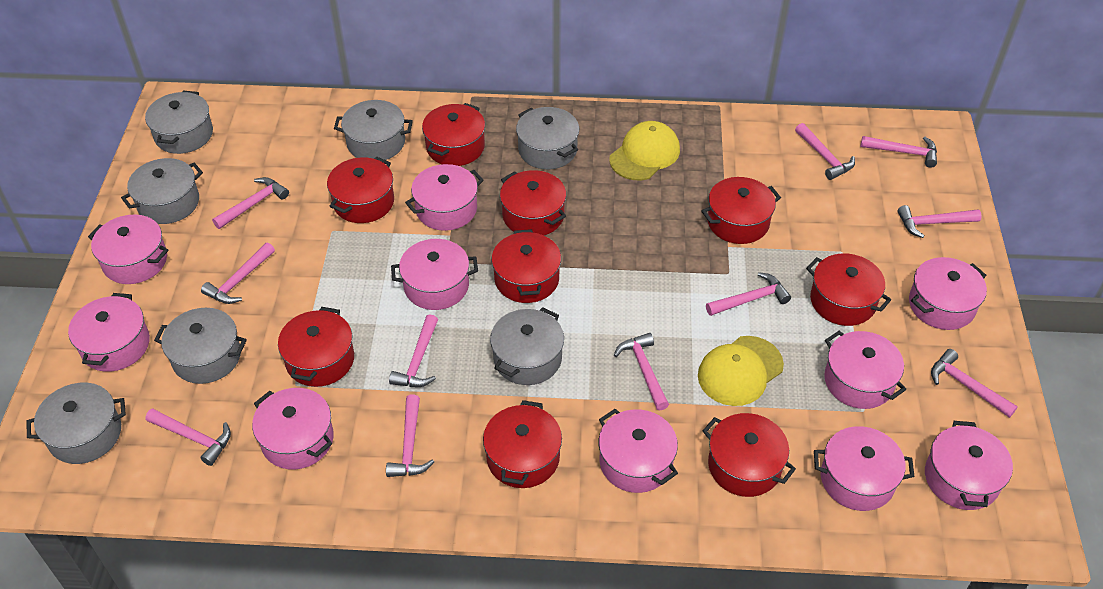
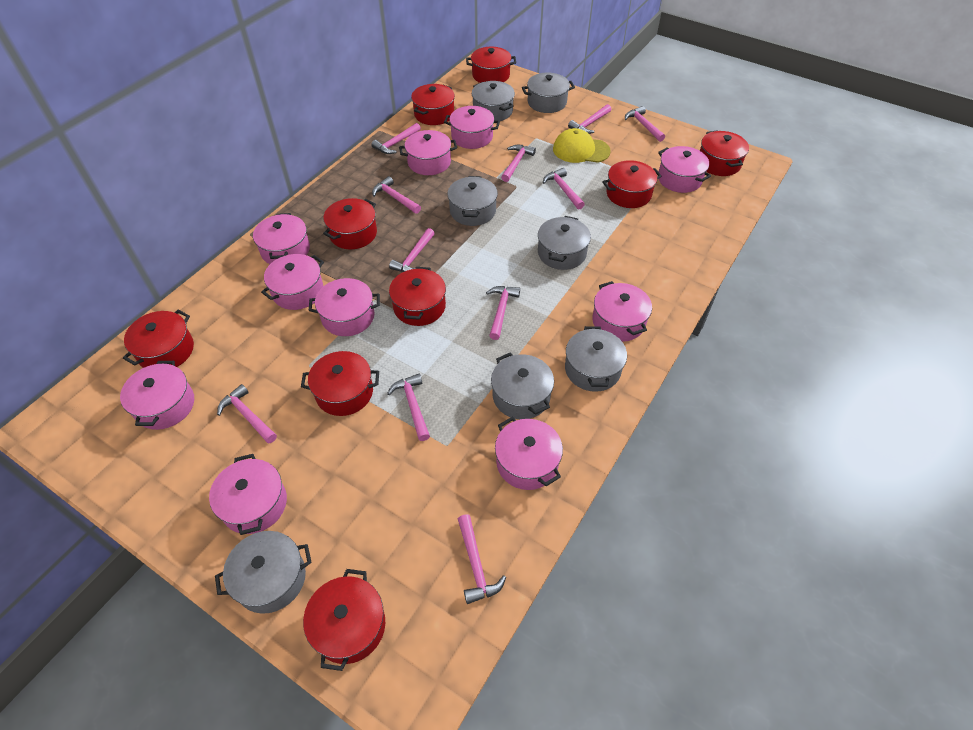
yellow cap: 2 -> 1

